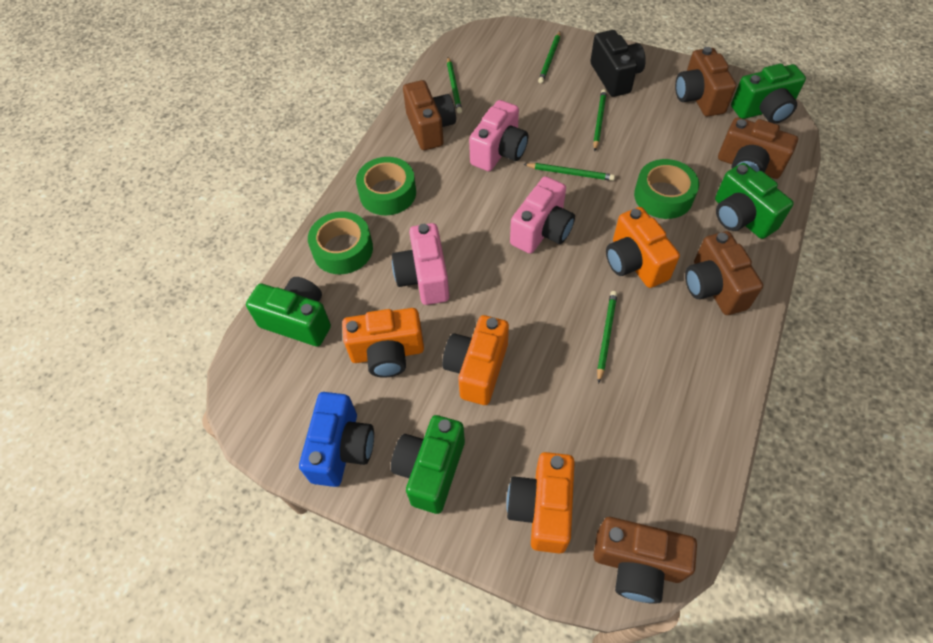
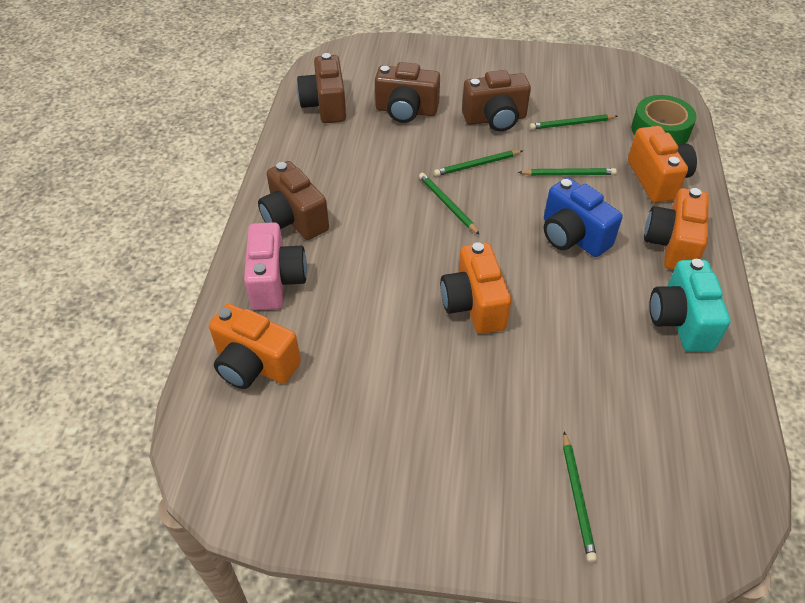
black camera: 1 -> 0
brown camera: 5 -> 4
green camera: 4 -> 0
green tape: 3 -> 1
pink camera: 3 -> 1
turquoise camera: 0 -> 1

